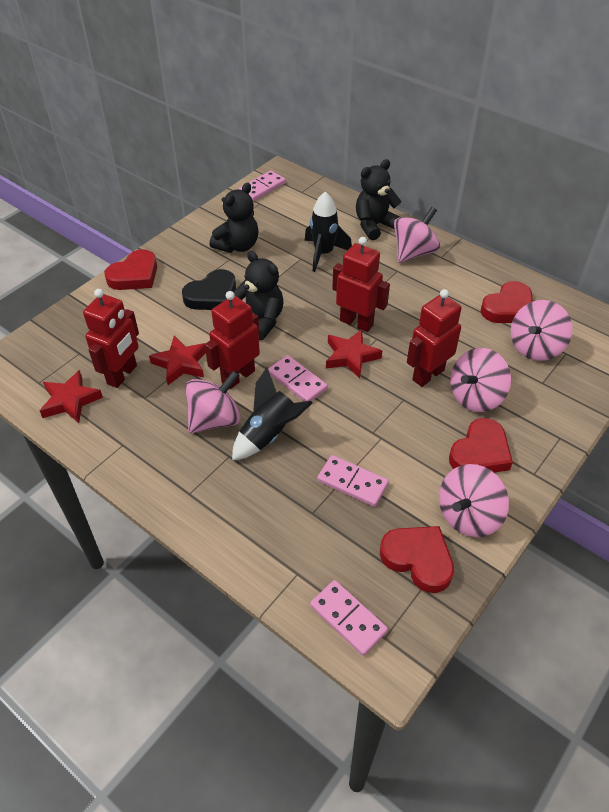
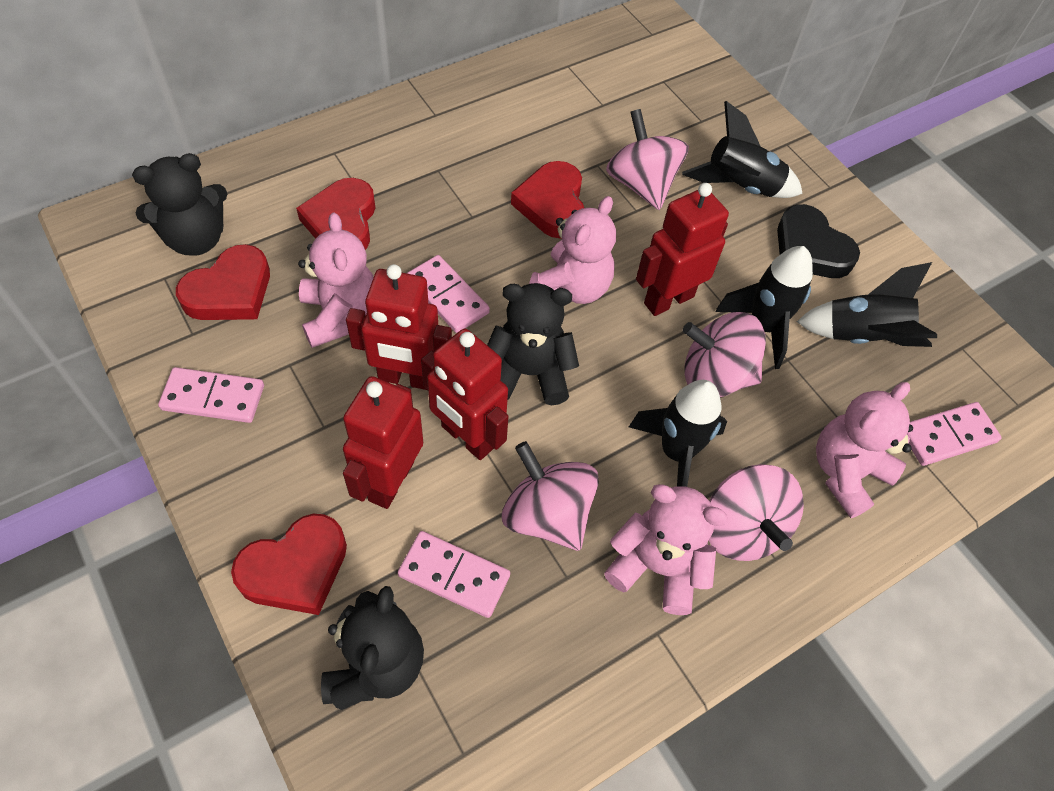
black rocket: 2 -> 4
pink spinning top: 5 -> 4
pink teddy bear: 0 -> 4
red star: 3 -> 0

